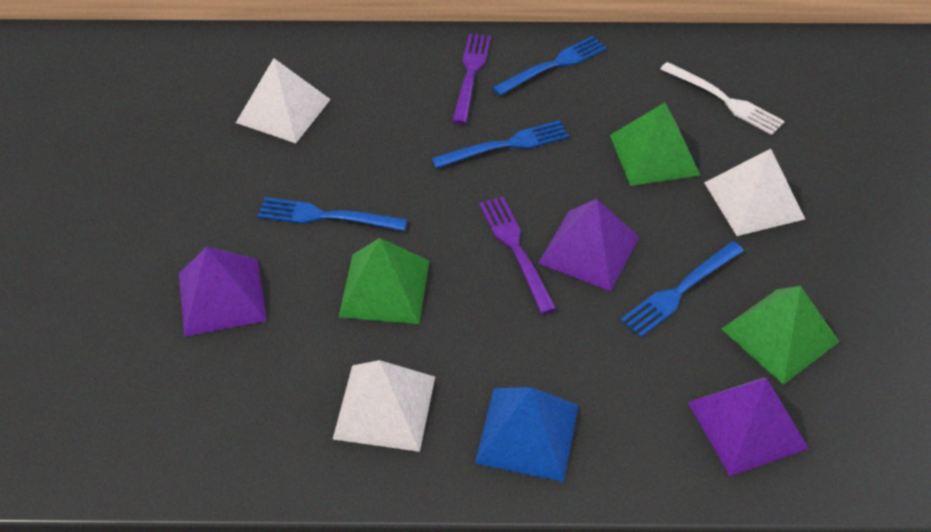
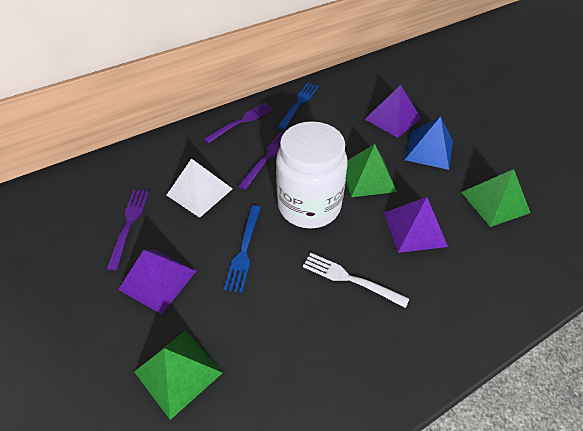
blue fork: 4 -> 2
purple fork: 2 -> 3
white jar: 0 -> 1
white pyramid: 3 -> 1

